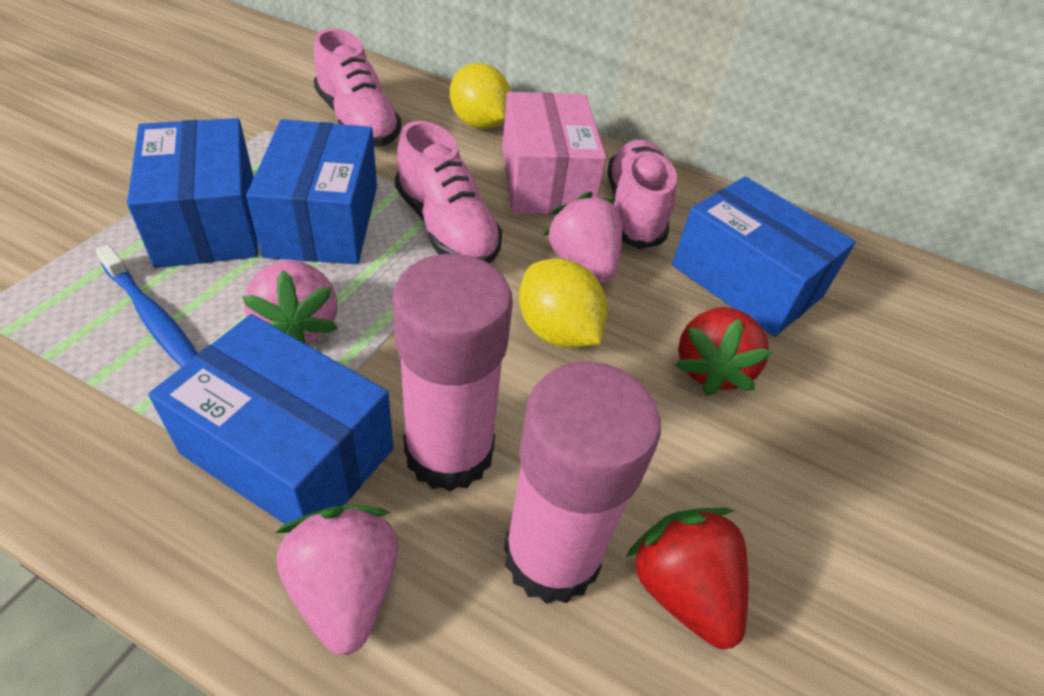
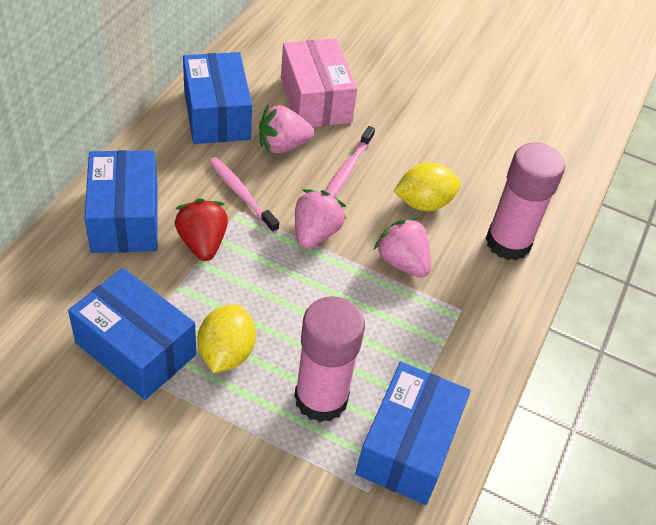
blue toothbrush: 1 -> 0
pink shoe: 3 -> 0
pink toothbrush: 0 -> 2
red strawberry: 2 -> 1

